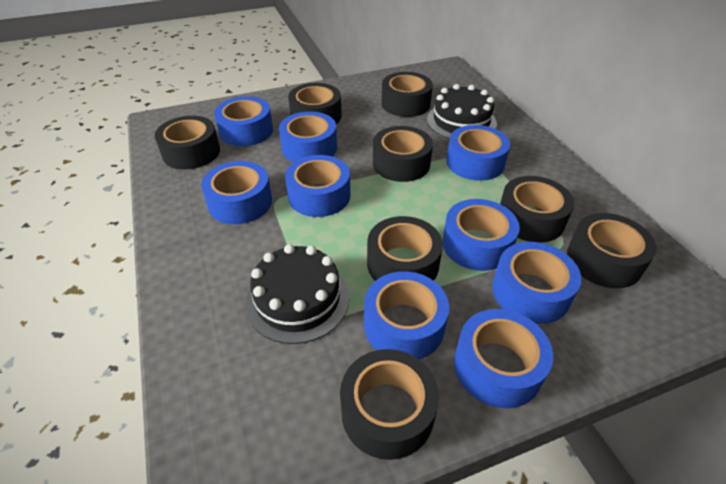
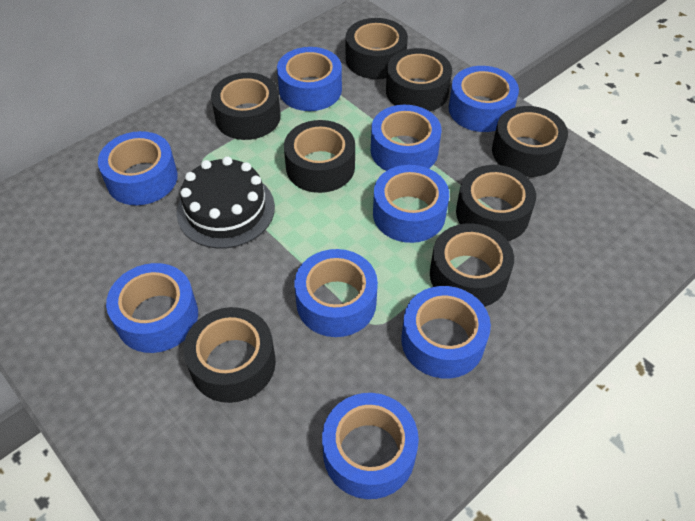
black cake: 2 -> 1

